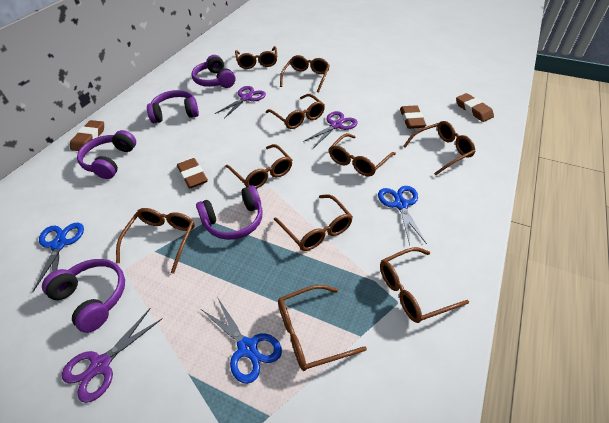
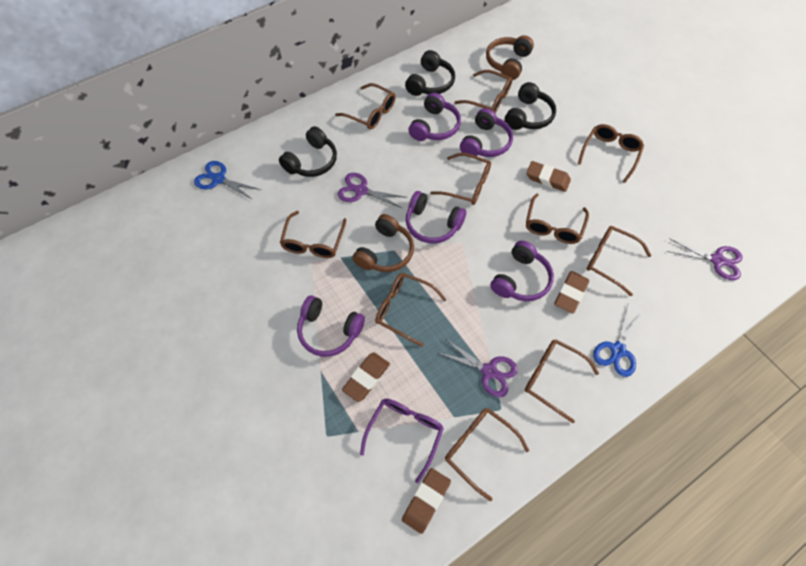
black headphones: 0 -> 3
blue scissors: 3 -> 2
brown headphones: 0 -> 2
purple glasses: 0 -> 1

